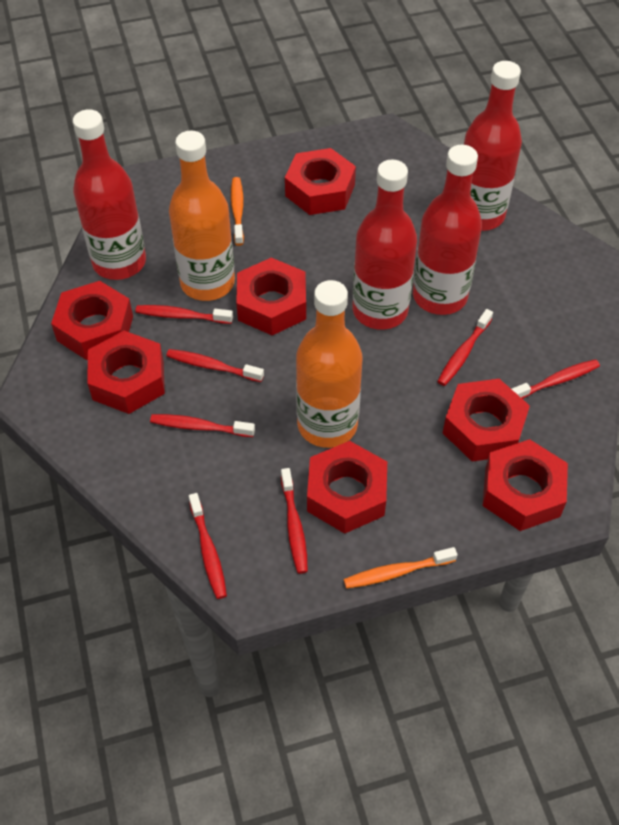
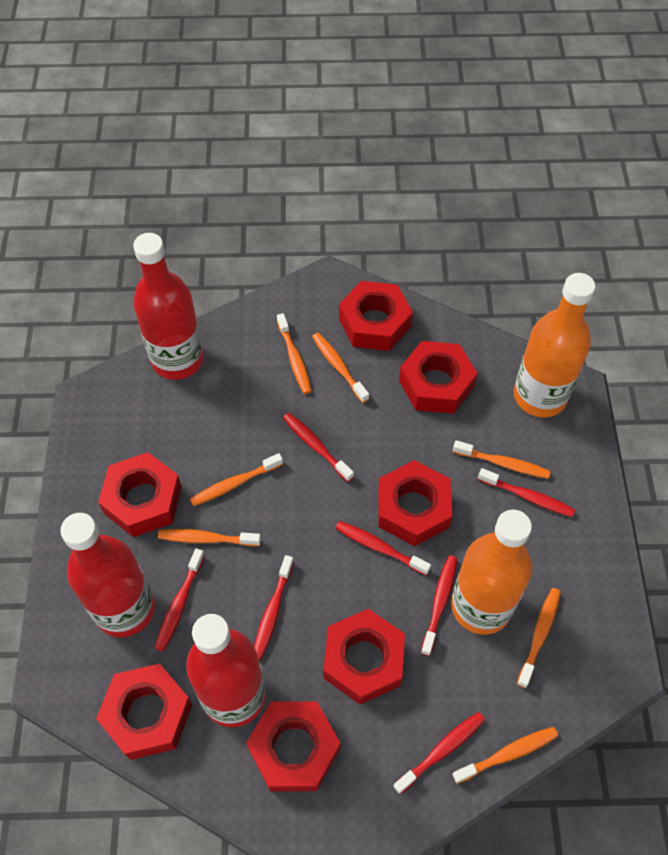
orange toothbrush: 2 -> 7
red bottle: 4 -> 3

